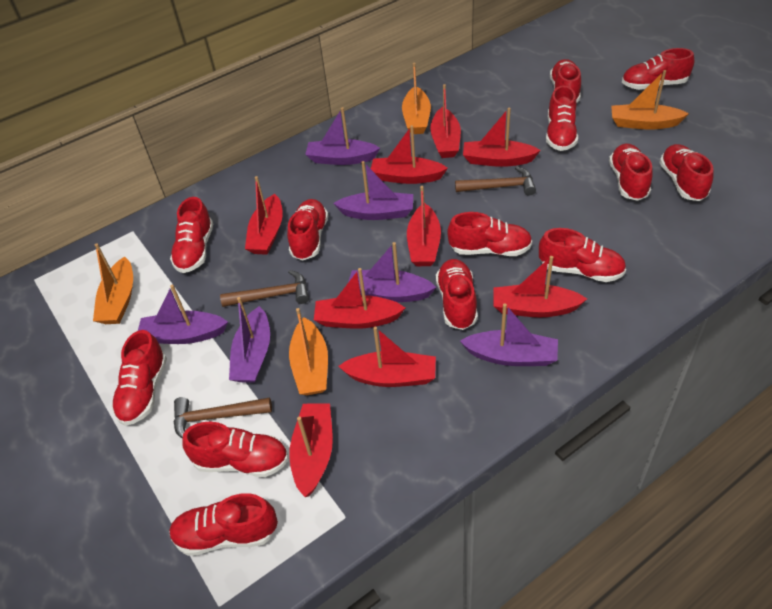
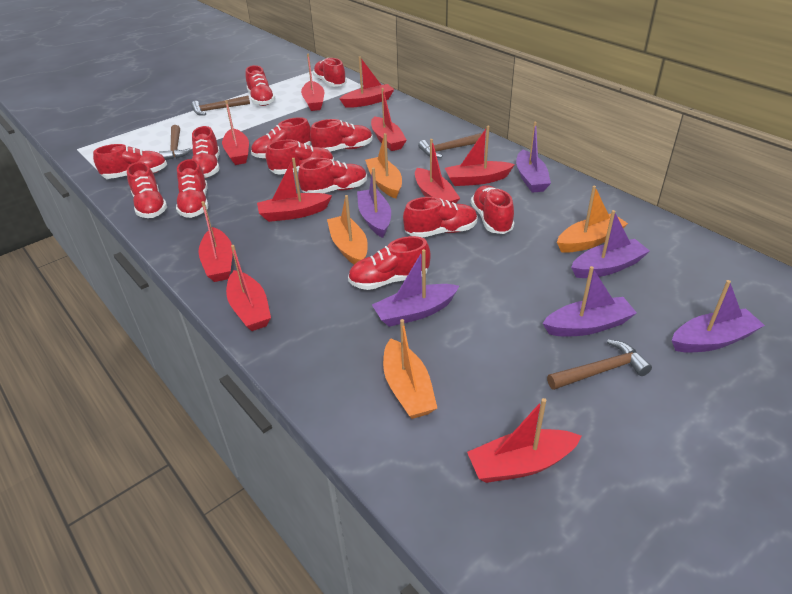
brown hammer: 3 -> 4
red boat: 9 -> 10

